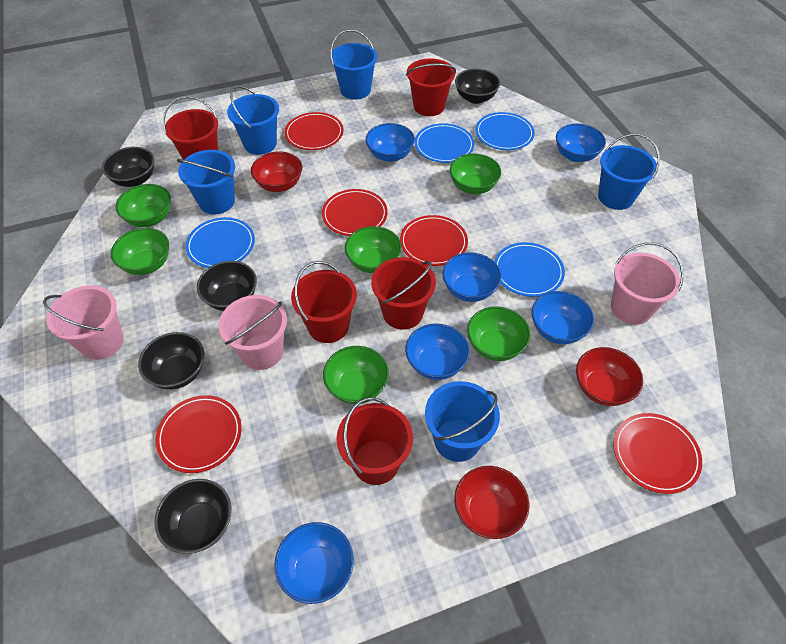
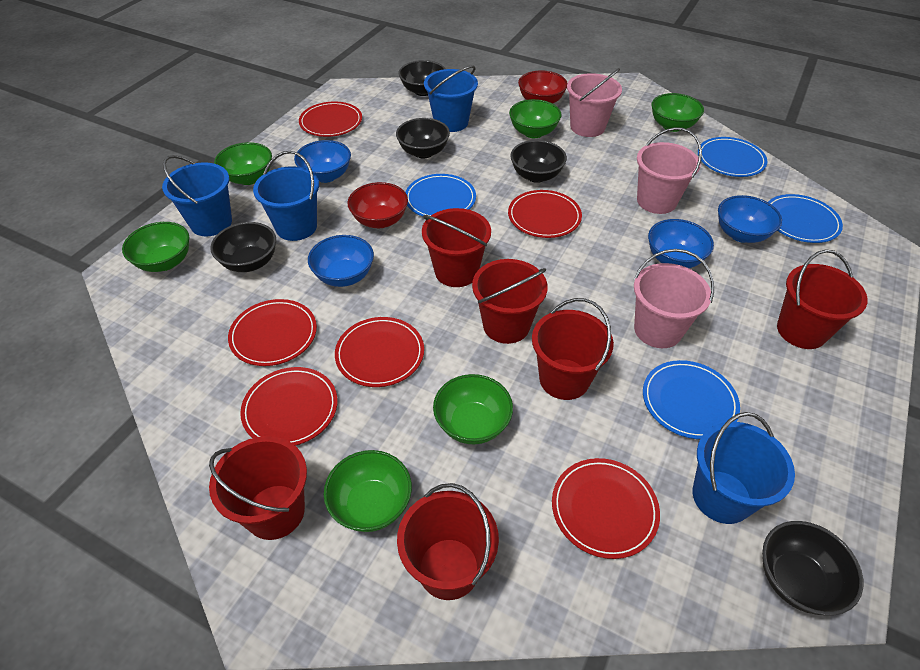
blue bowl: 6 -> 4
blue bucket: 5 -> 4
red bowl: 3 -> 2
red bucket: 5 -> 6
red plate: 5 -> 6

